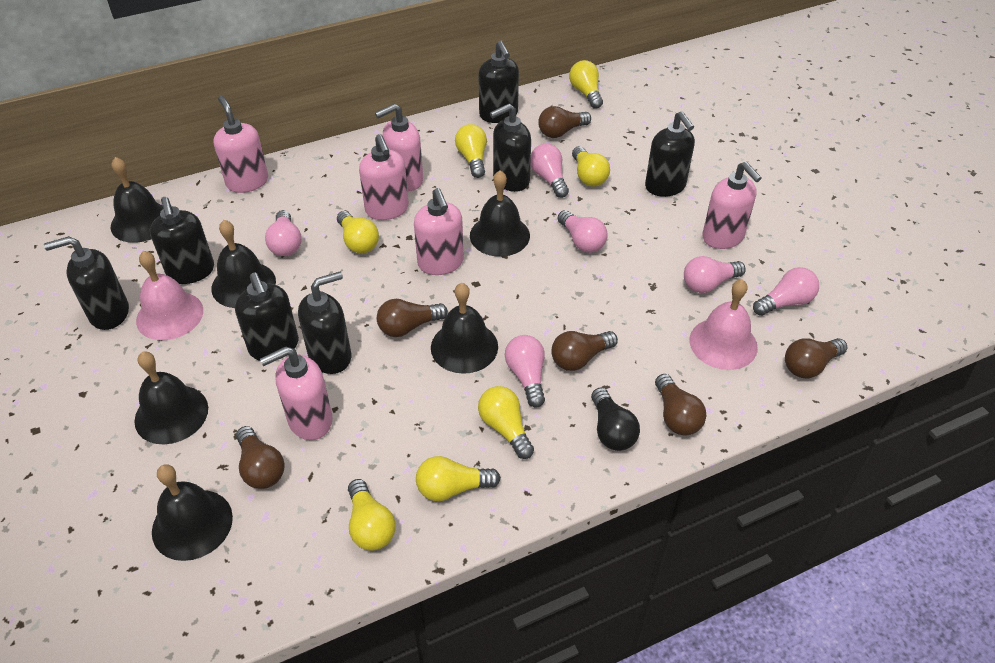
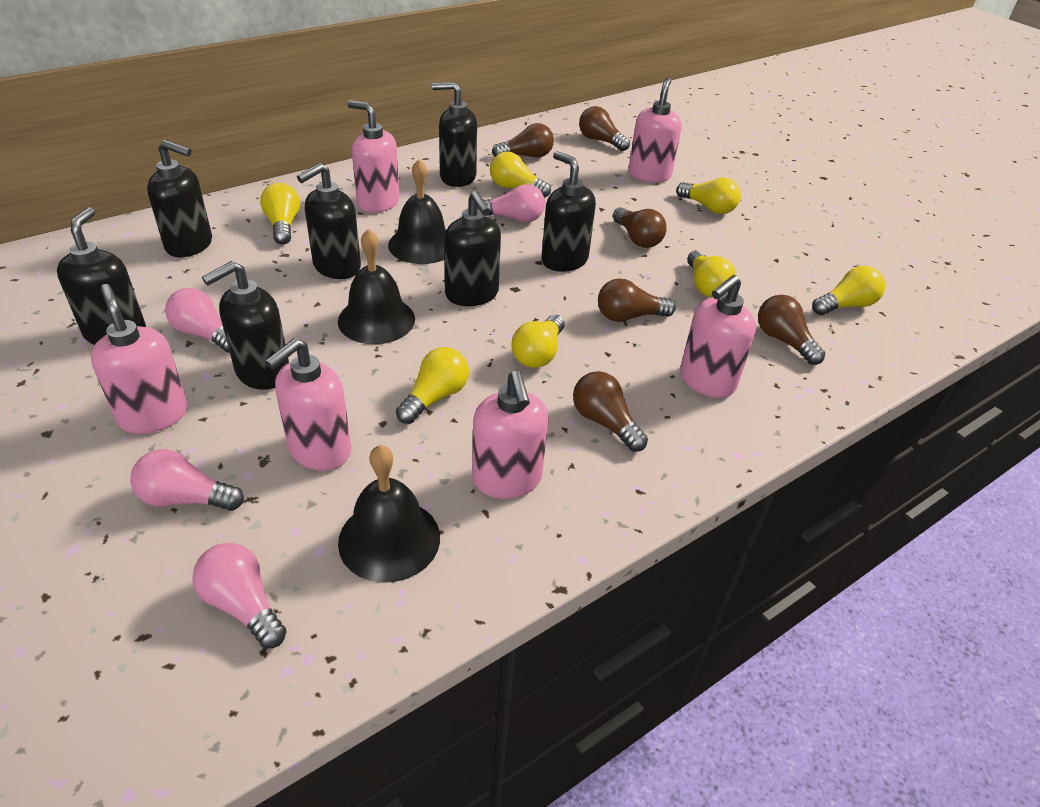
black bell: 6 -> 3
black light bulb: 1 -> 0
pink bell: 2 -> 0
pink light bulb: 6 -> 4

